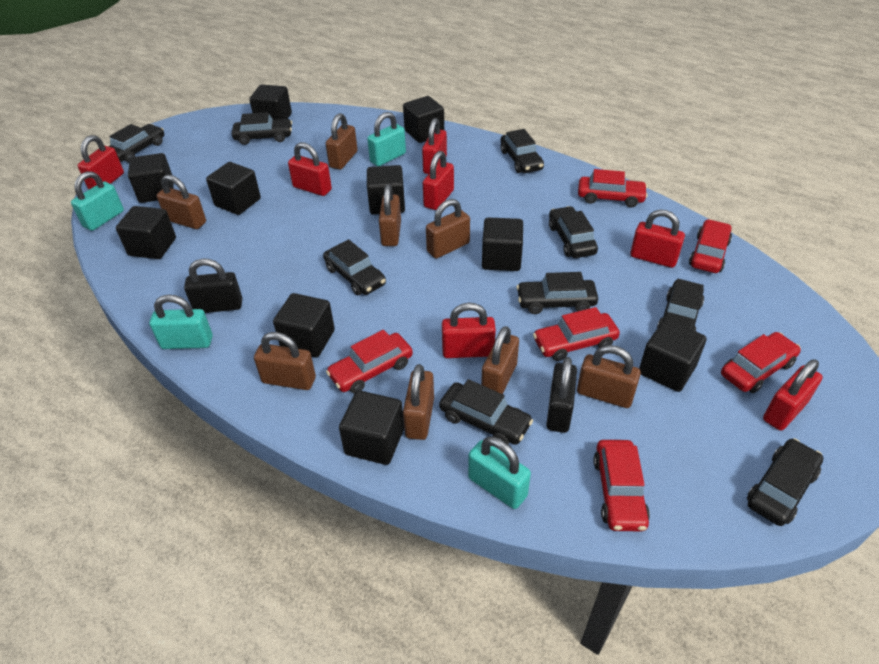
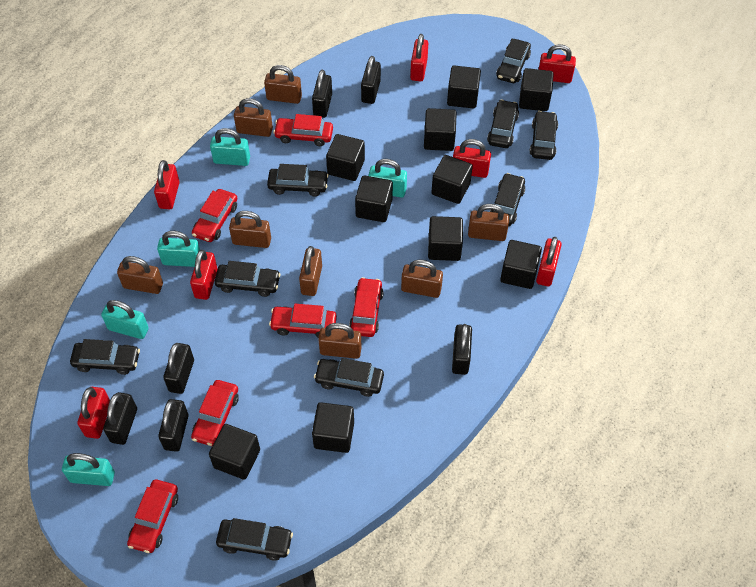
black padlock: 2 -> 6
turquoise padlock: 4 -> 5

